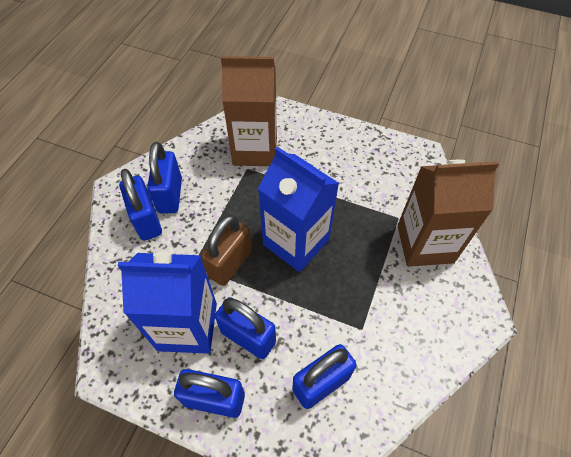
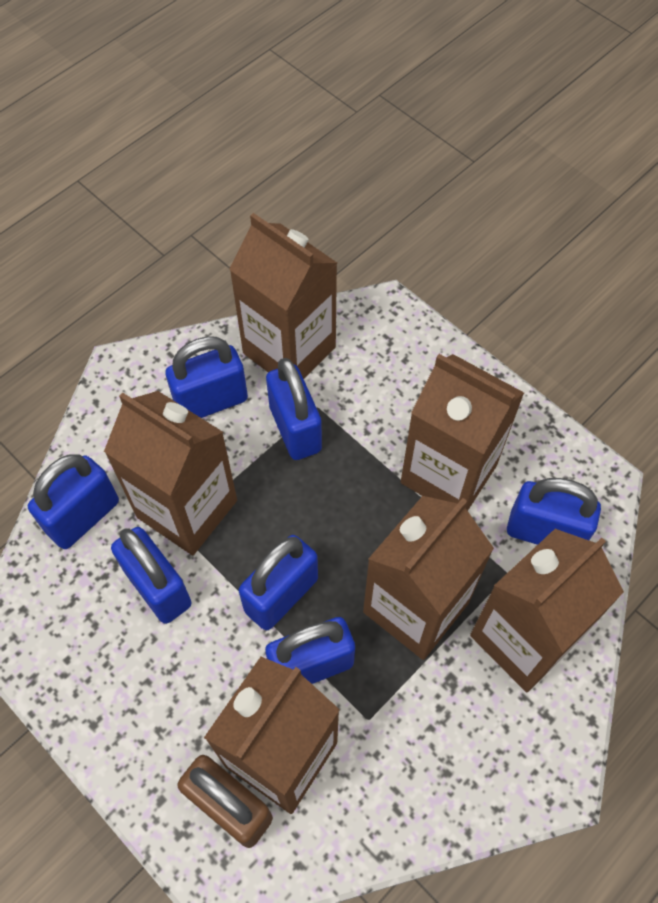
blue carton: 2 -> 0
blue padlock: 5 -> 7
brown carton: 2 -> 6

